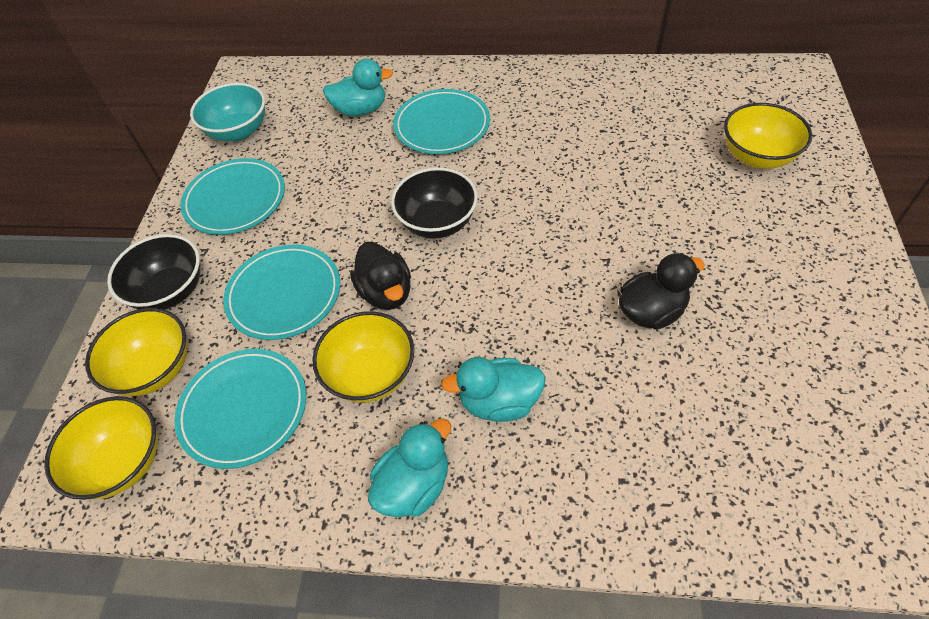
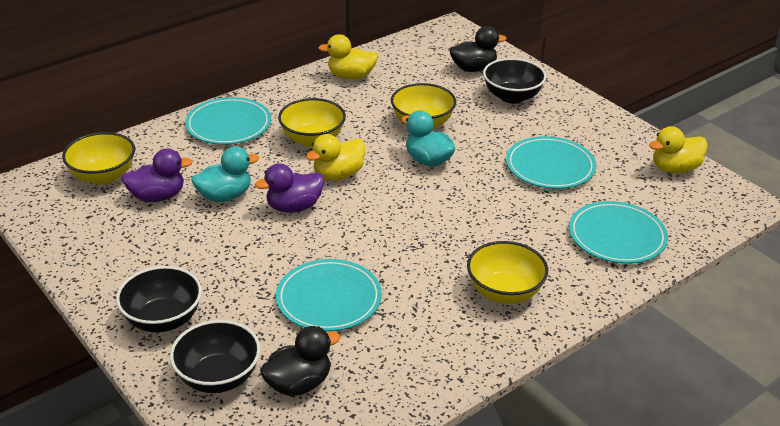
black bowl: 2 -> 3
purple duck: 0 -> 2
turquoise bowl: 1 -> 0
turquoise duck: 3 -> 2
yellow duck: 0 -> 3

